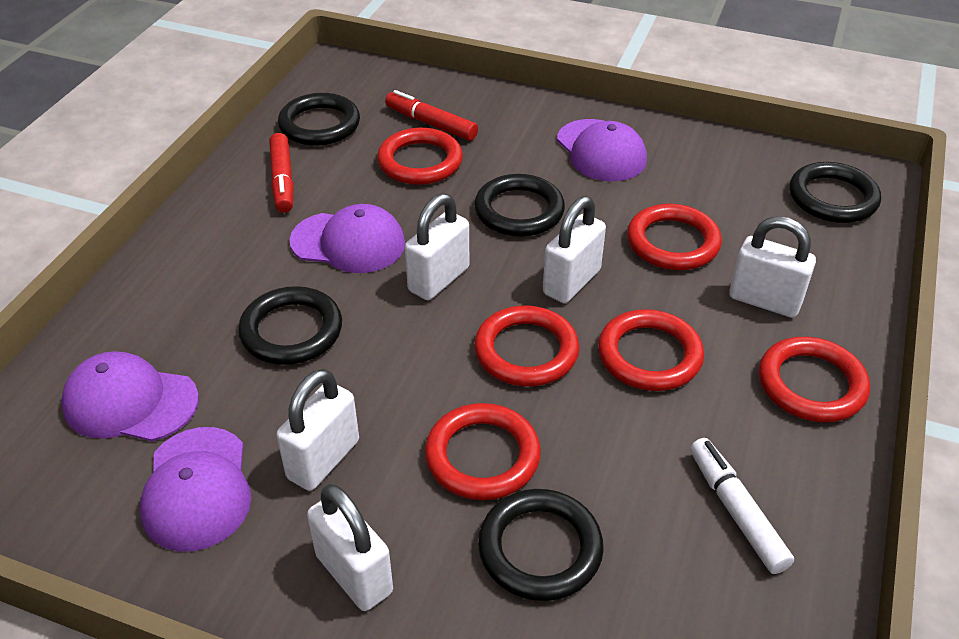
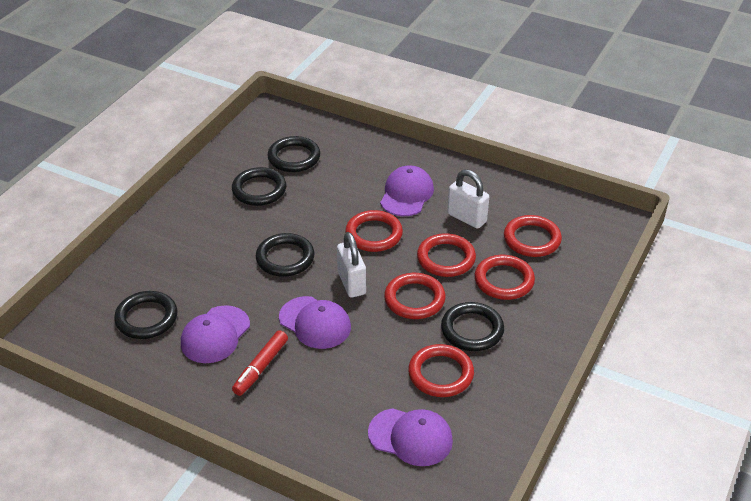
red marker: 2 -> 1
white marker: 1 -> 0
white padlock: 5 -> 2

